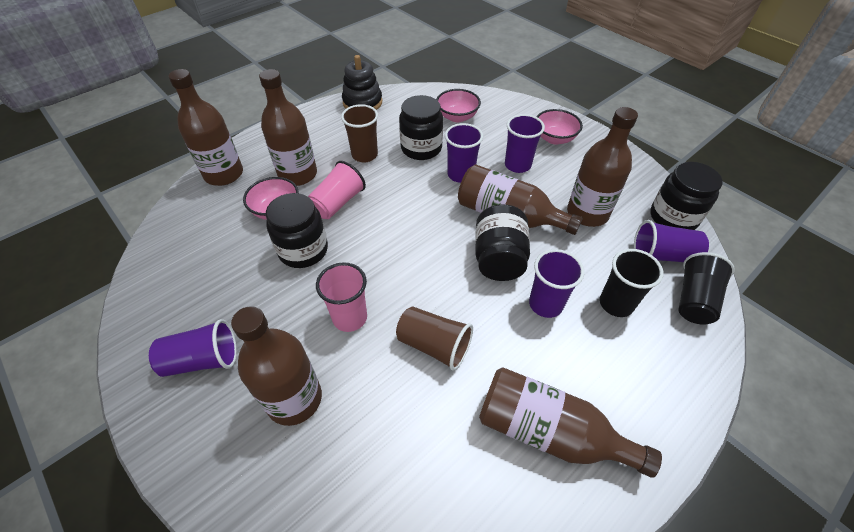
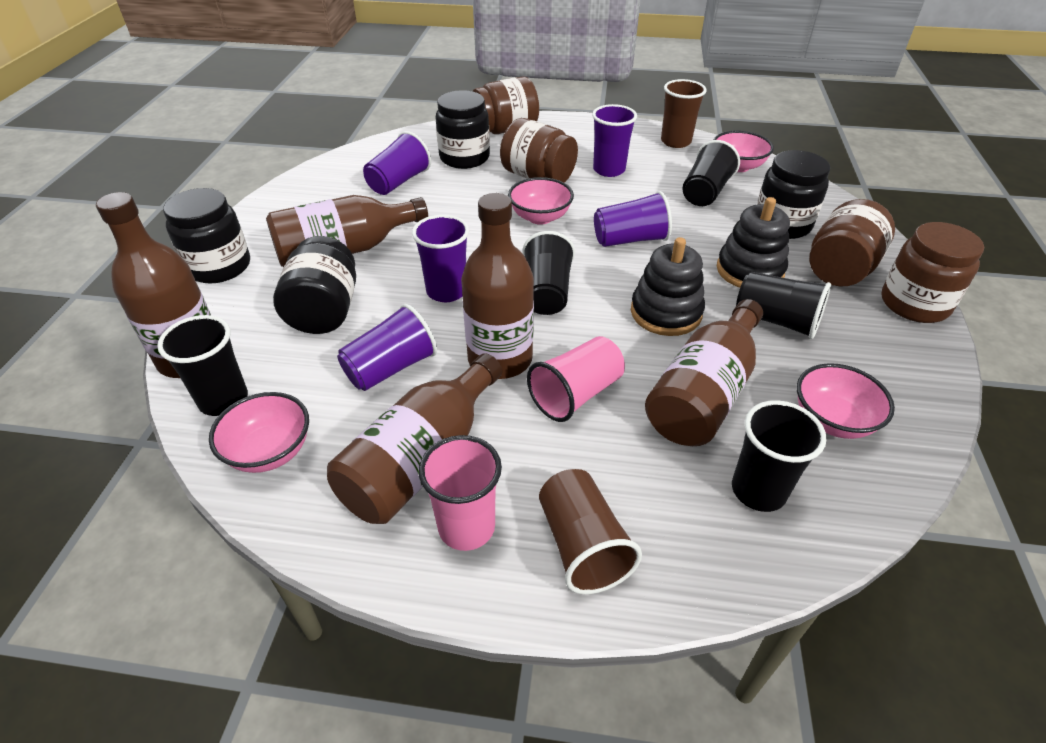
black cup: 2 -> 5
black stacking toy: 1 -> 2
brown bottle: 6 -> 5
brown jar: 0 -> 4
pink bowl: 3 -> 4

